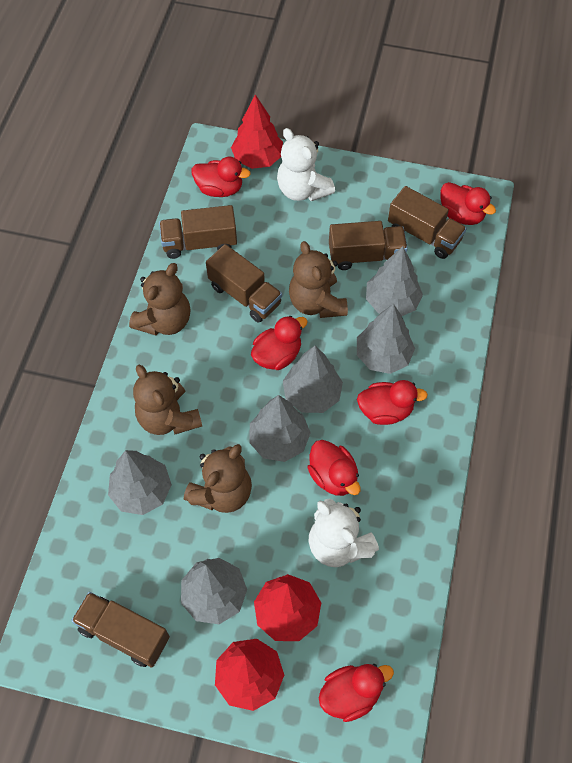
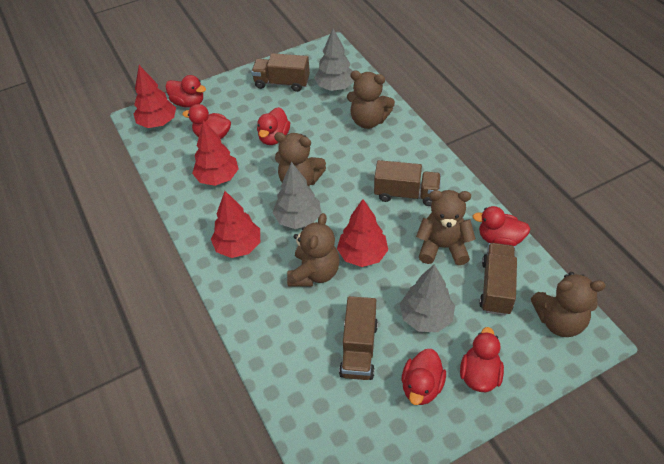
brown teddy bear: 4 -> 5
brown truck: 5 -> 4
grey tree: 6 -> 3
red tree: 3 -> 4
white teddy bear: 2 -> 0

